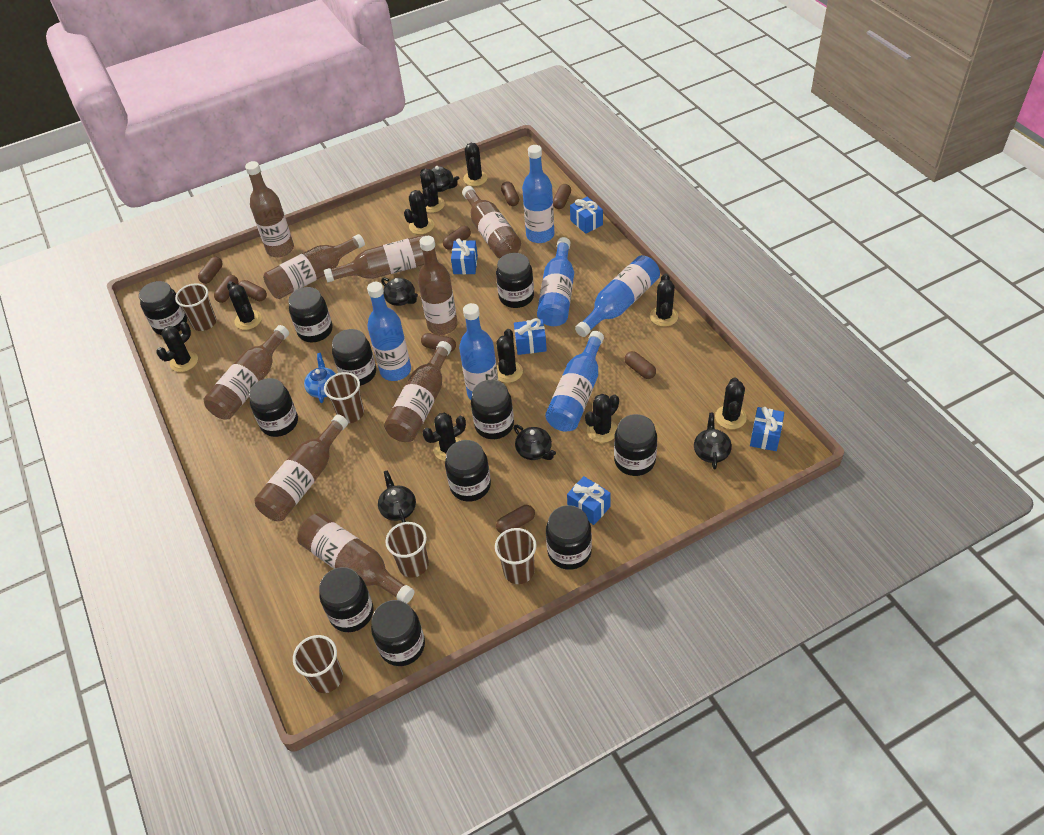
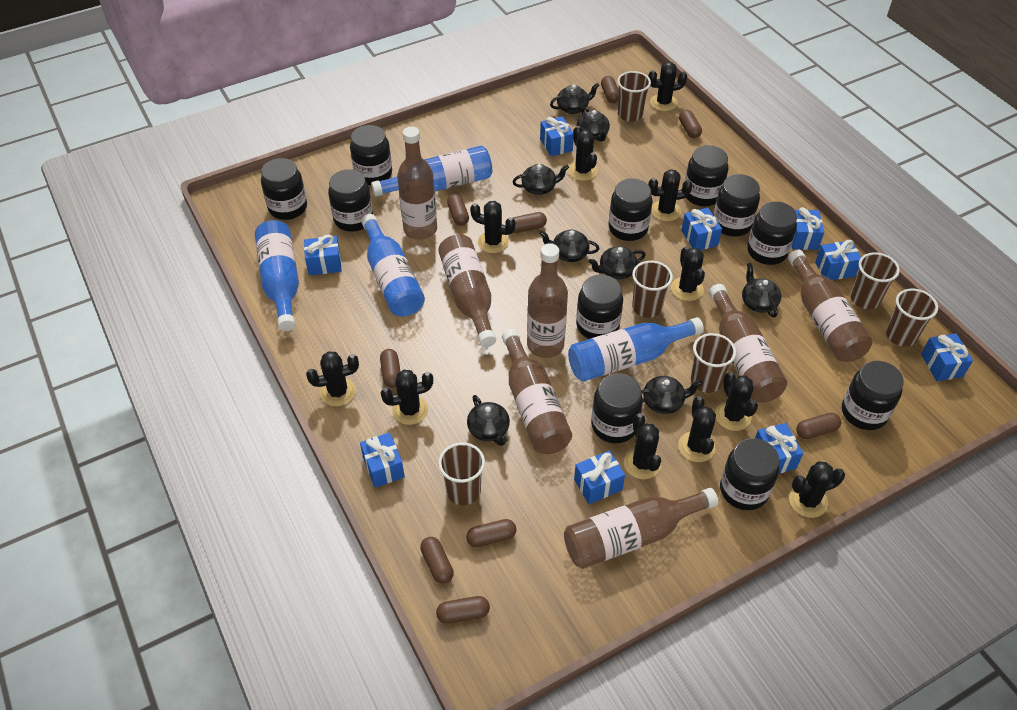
black cactus: 10 -> 11
black teapot: 5 -> 8
blue bottle: 6 -> 4
blue gift: 5 -> 9
blue teapot: 1 -> 0
brown bottle: 9 -> 7
brown cup: 5 -> 6

